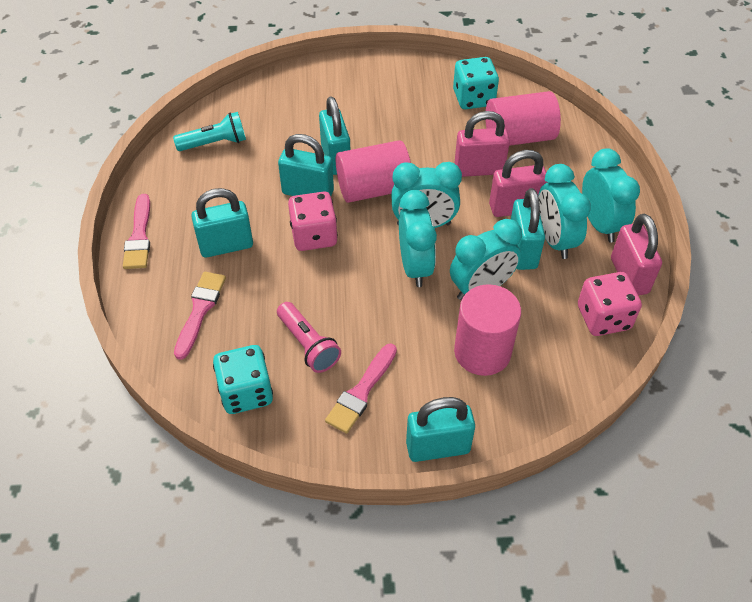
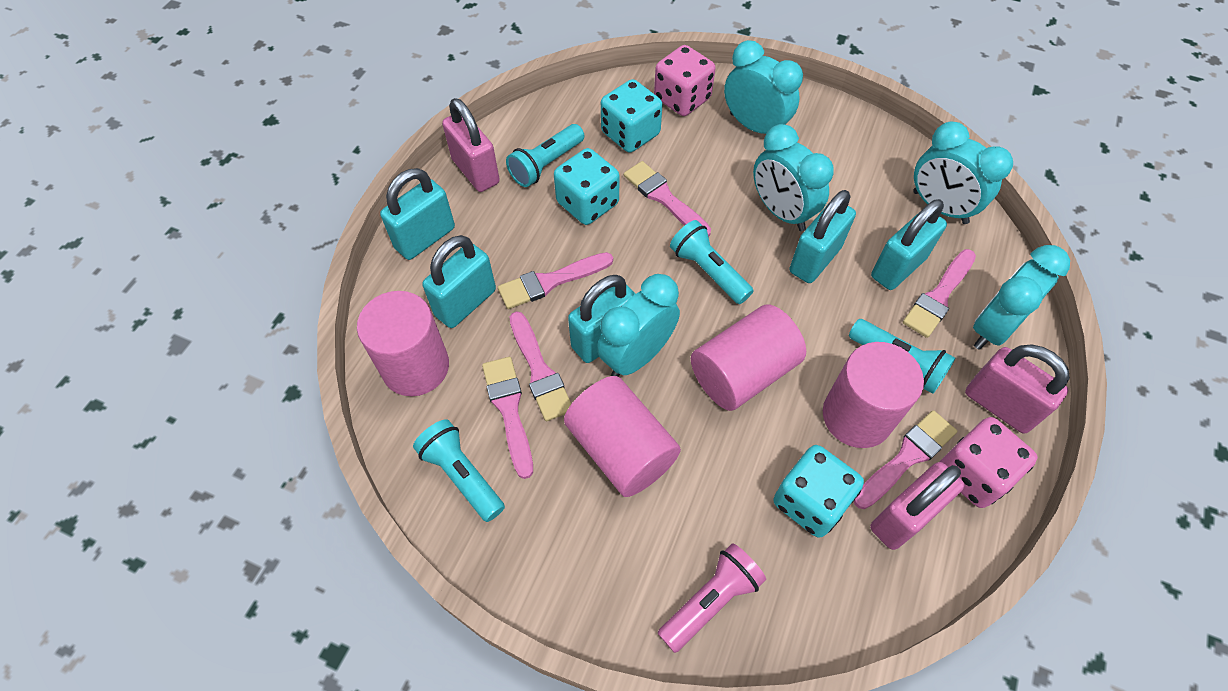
pink brush: 3 -> 6
pink cylinder: 3 -> 4
turquoise dice: 2 -> 3
turquoise flashlight: 1 -> 4

